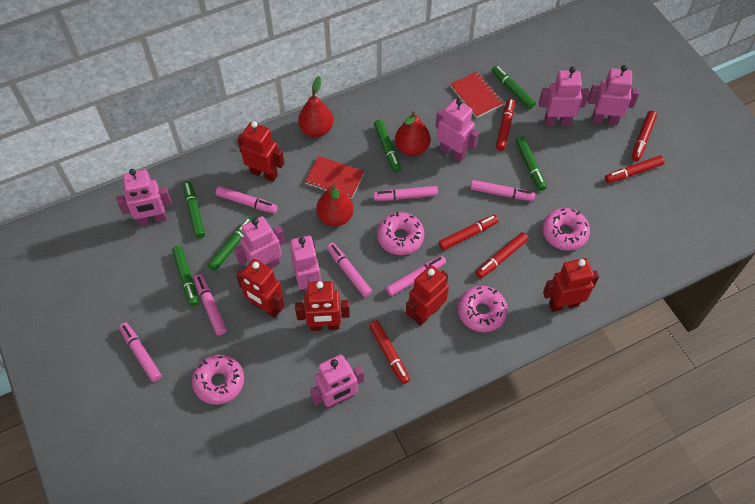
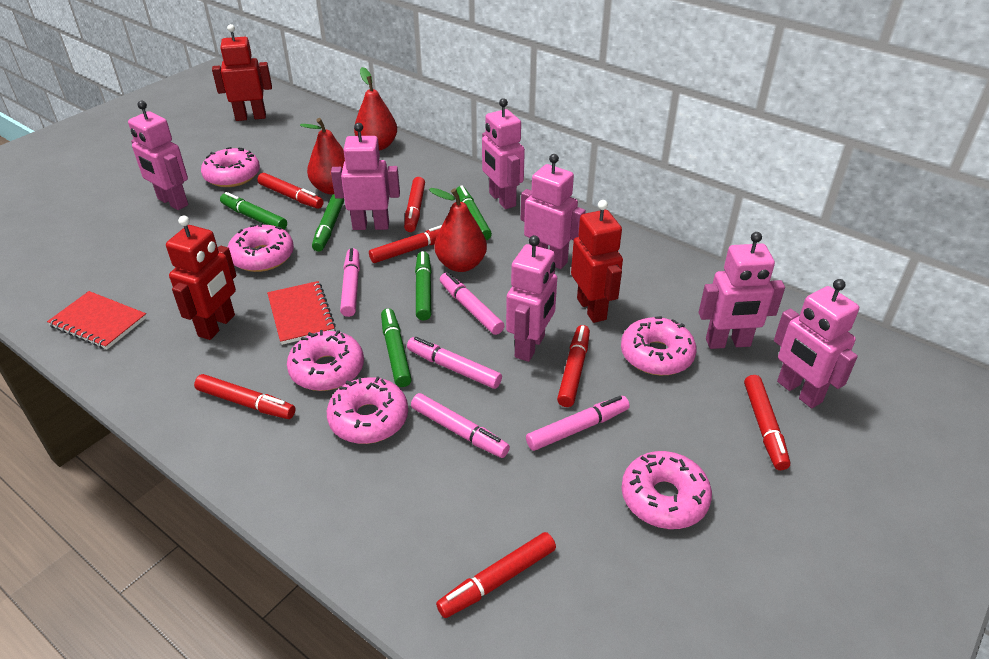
green marker: 6 -> 5
pink donut: 4 -> 6
pink marker: 7 -> 5
red marker: 6 -> 7
red robot: 5 -> 3

